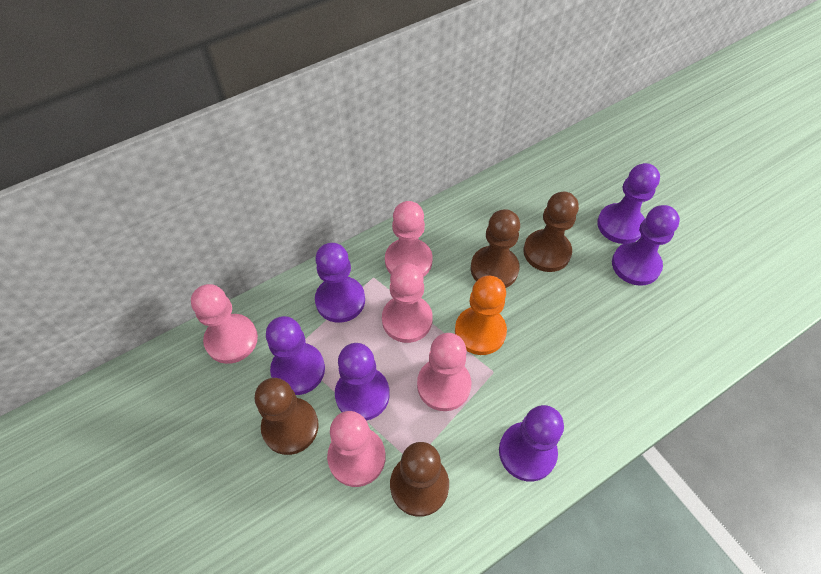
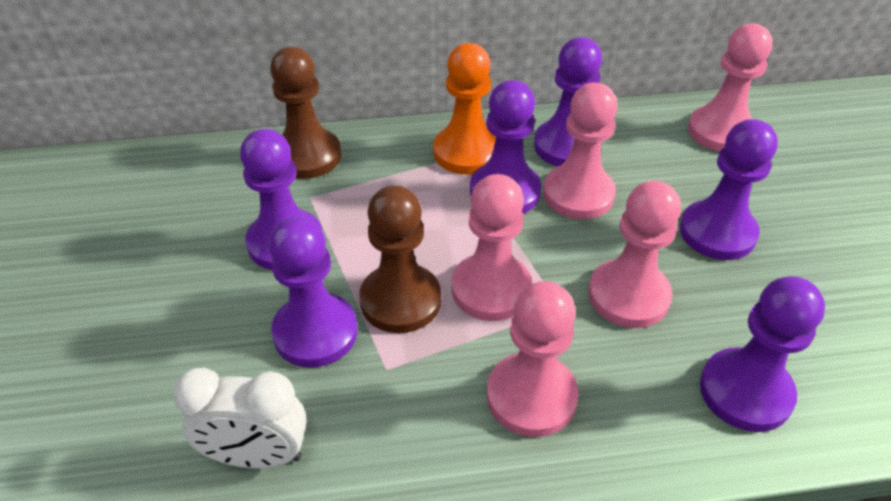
brown pawn: 4 -> 2
white clock: 0 -> 1

